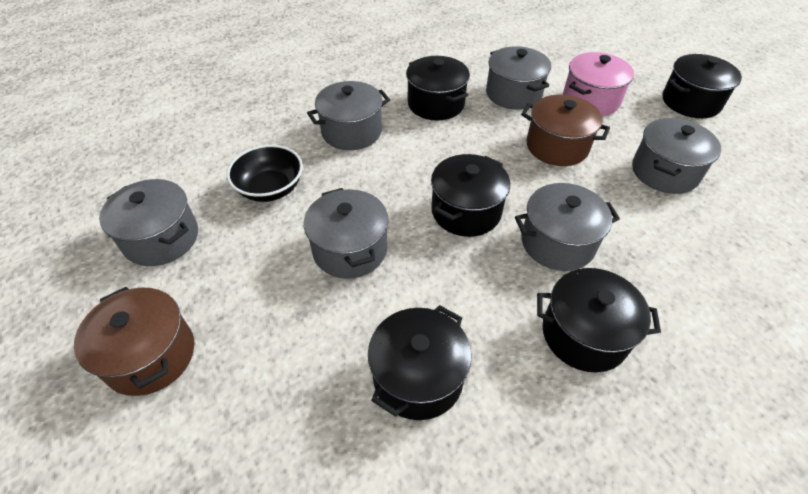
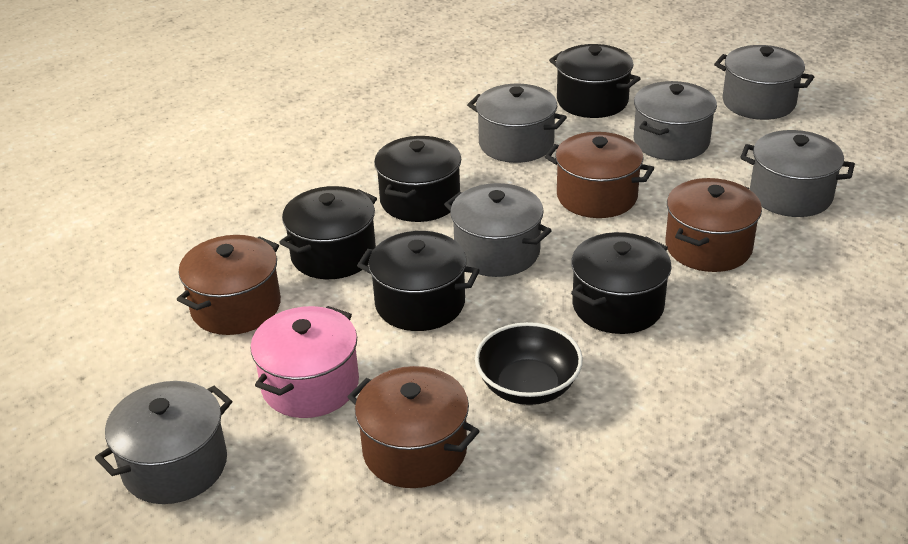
brown pot: 2 -> 4

